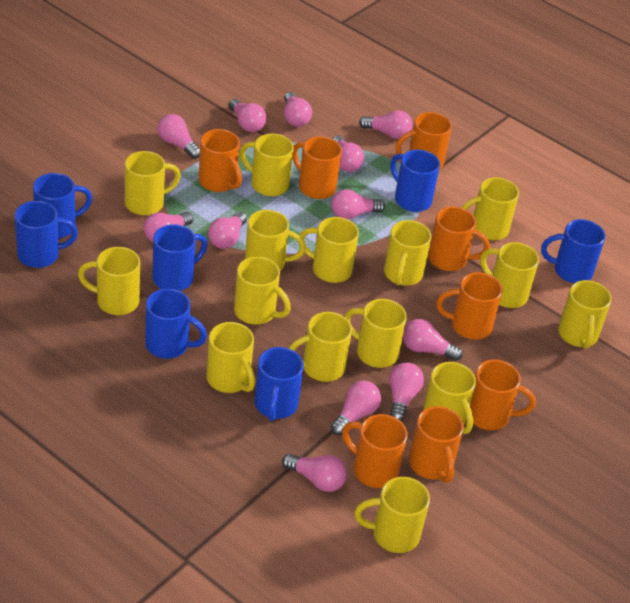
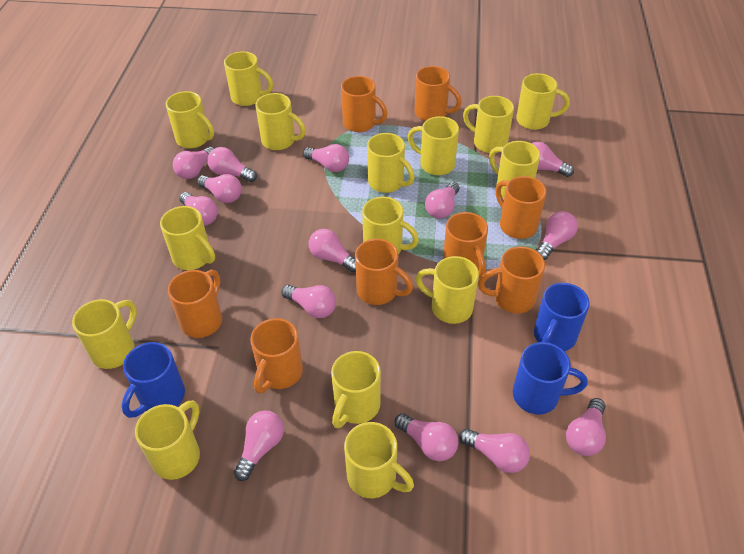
blue mug: 7 -> 3
pink light bulb: 12 -> 14

